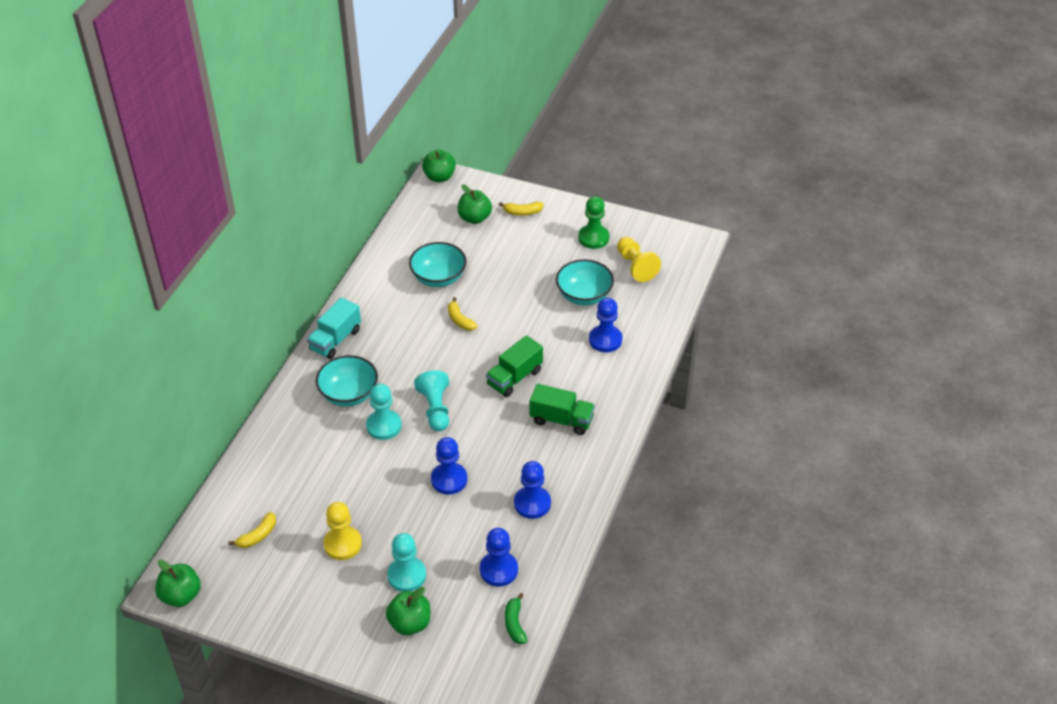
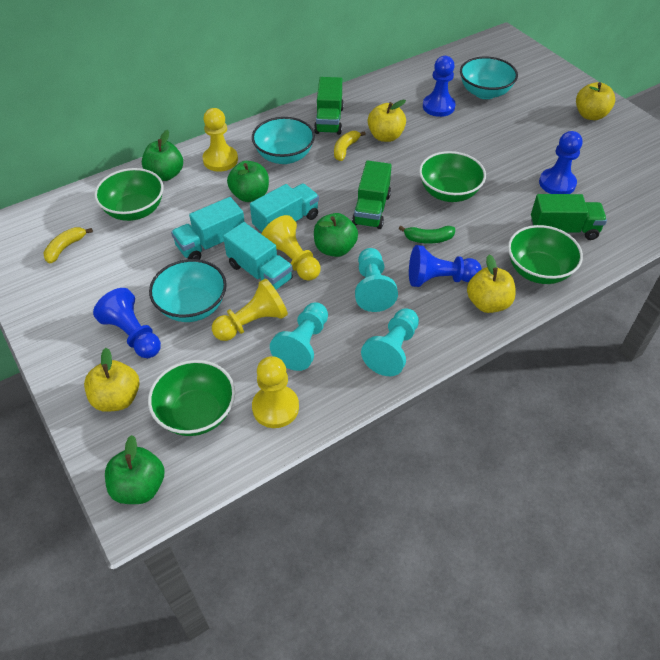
green bowl: 0 -> 4
green pawn: 1 -> 0
green truck: 2 -> 3
turquoise truck: 1 -> 3
yellow apple: 0 -> 4
yellow banana: 3 -> 2
yellow pawn: 2 -> 4

